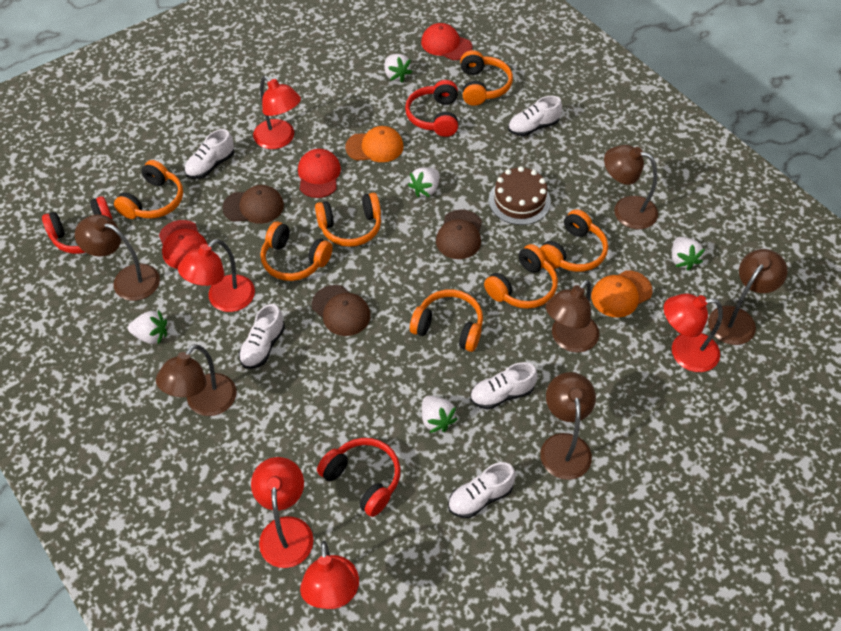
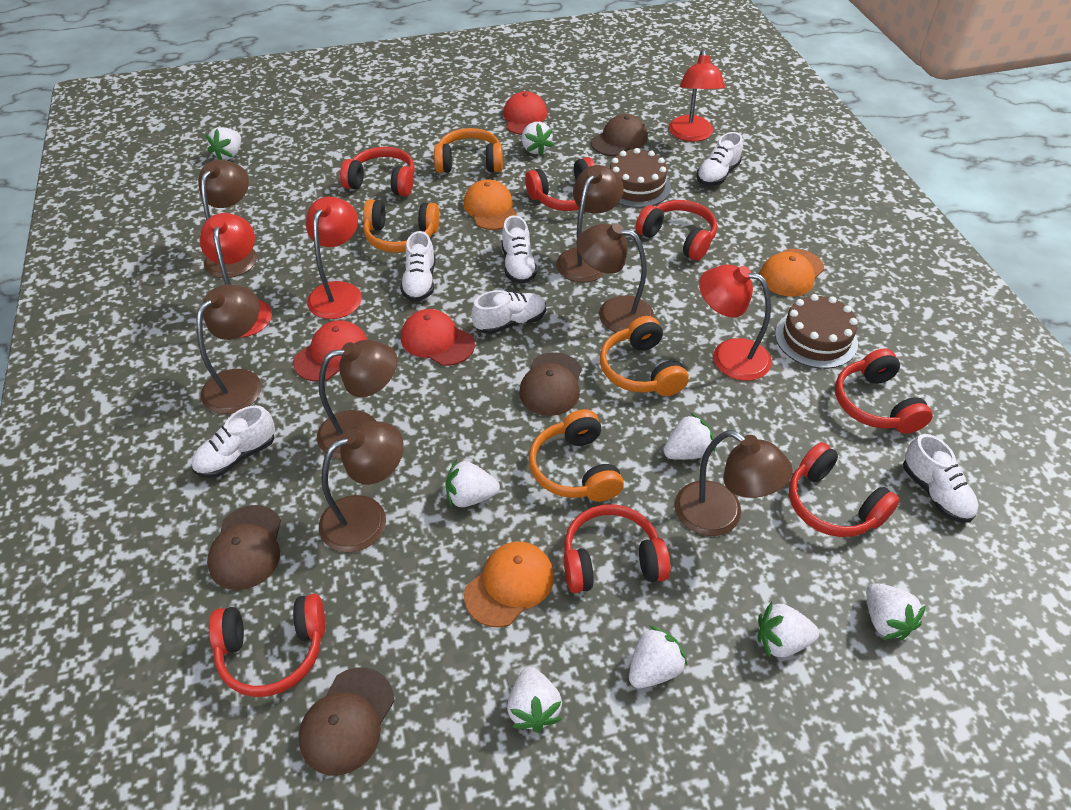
brown cake: 1 -> 2
brown cap: 3 -> 4
brown lamp: 6 -> 7
orange cap: 2 -> 3
orange headphones: 7 -> 4
red headphones: 3 -> 7
red lamp: 5 -> 4
white shoe: 5 -> 6
white strawberry: 5 -> 8

